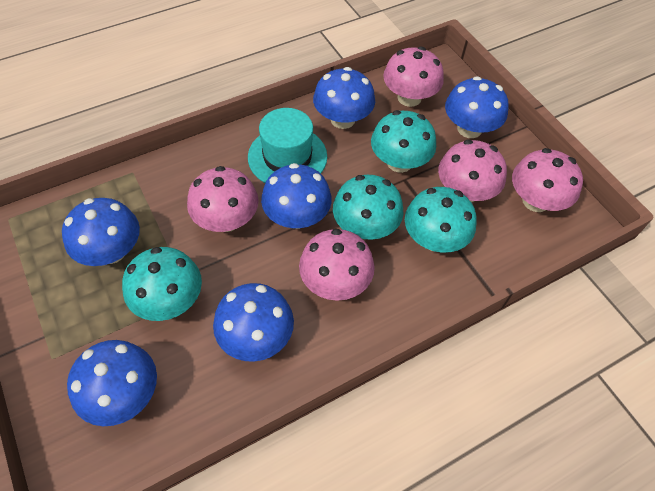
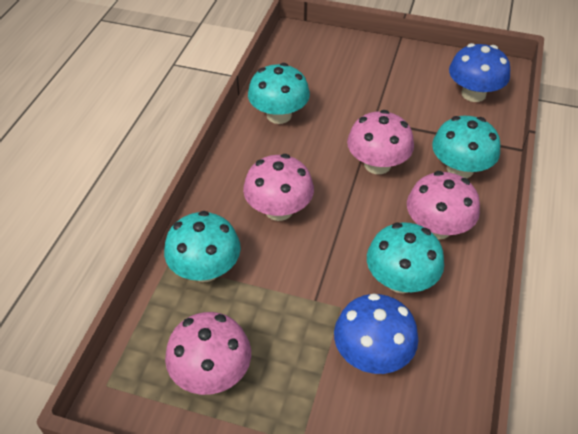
blue mushroom: 6 -> 2
pink mushroom: 5 -> 4
turquoise hat: 1 -> 0

